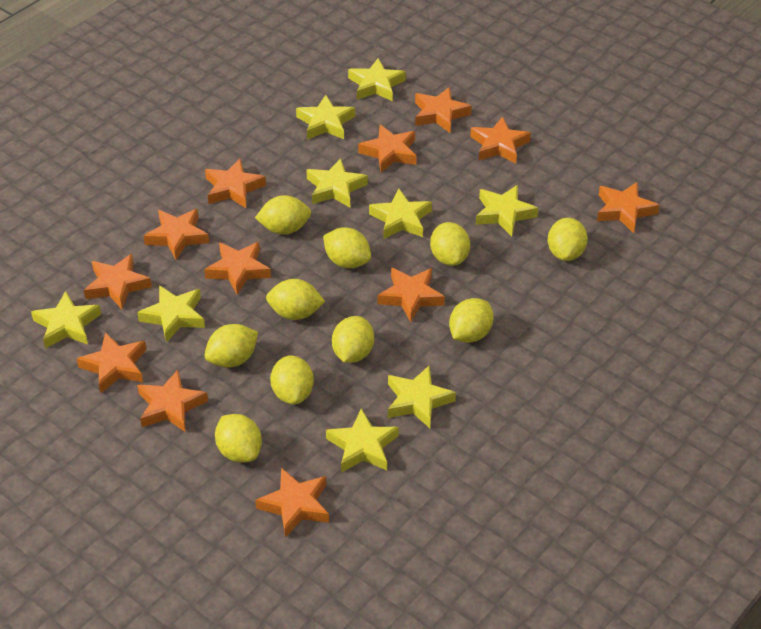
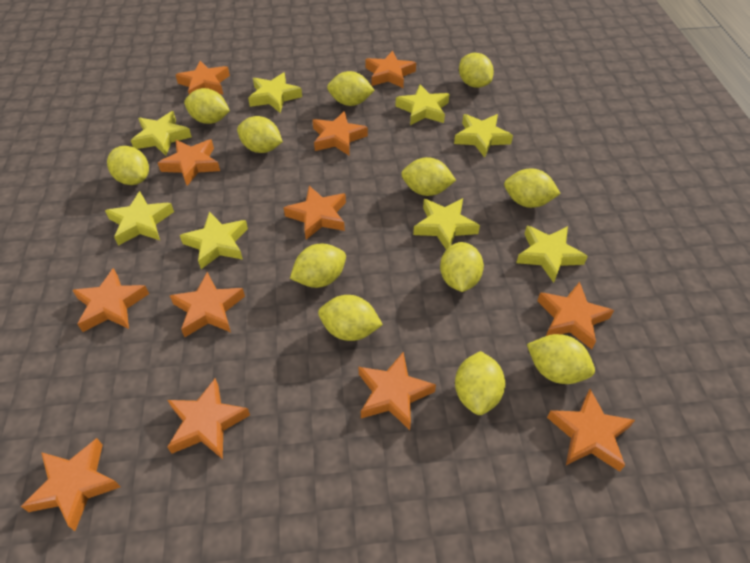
yellow lemon: 10 -> 12
yellow star: 9 -> 8

